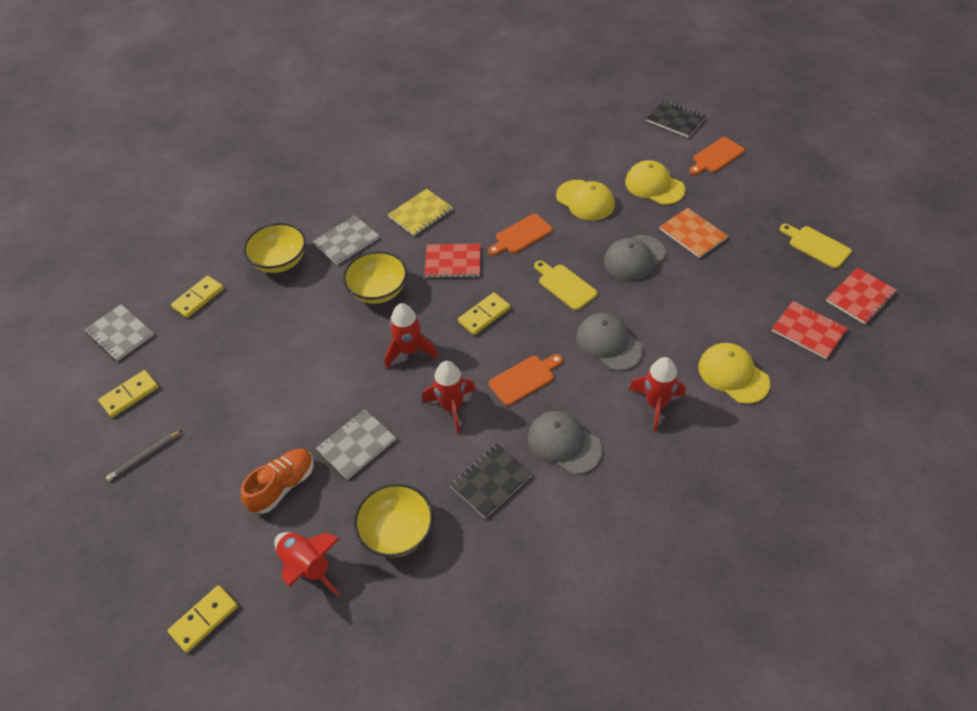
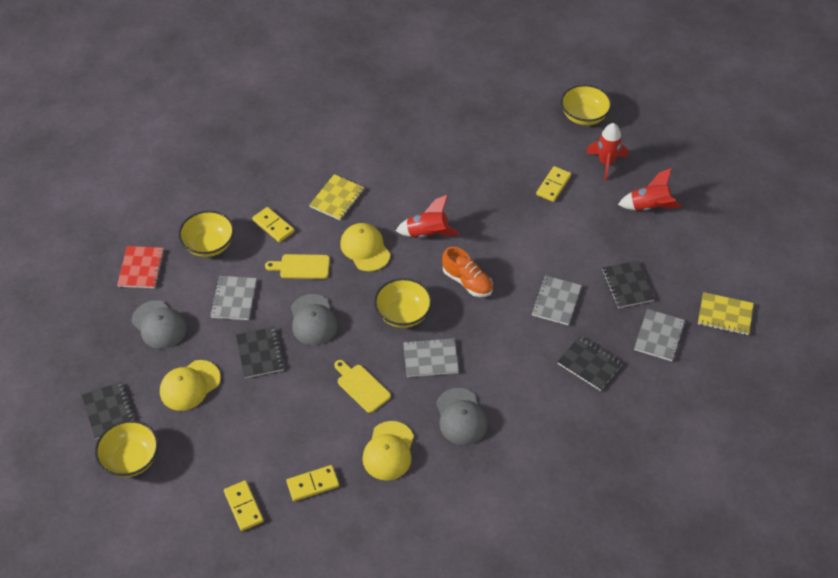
black notebook: 2 -> 4
grey notebook: 3 -> 4
grey pencil: 1 -> 0
orange cutting board: 3 -> 0
orange notebook: 1 -> 0
red notebook: 3 -> 1
red rocket: 4 -> 3
yellow bowl: 3 -> 4
yellow notebook: 1 -> 2

